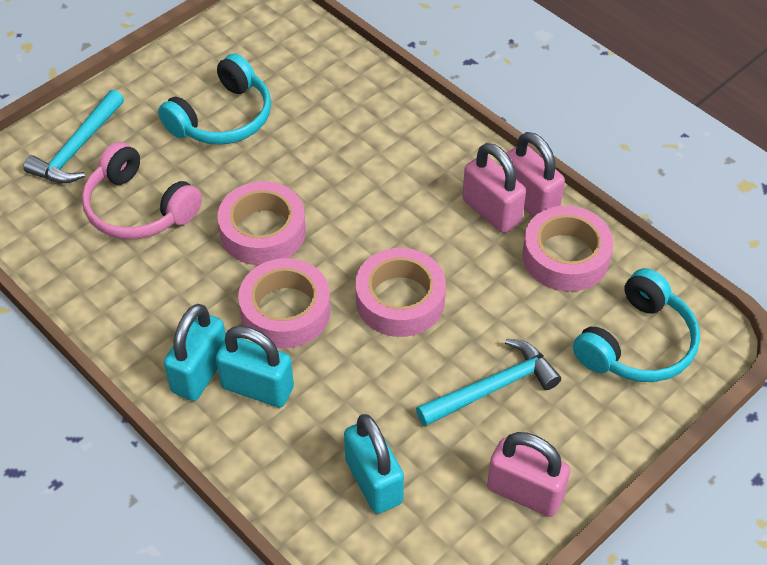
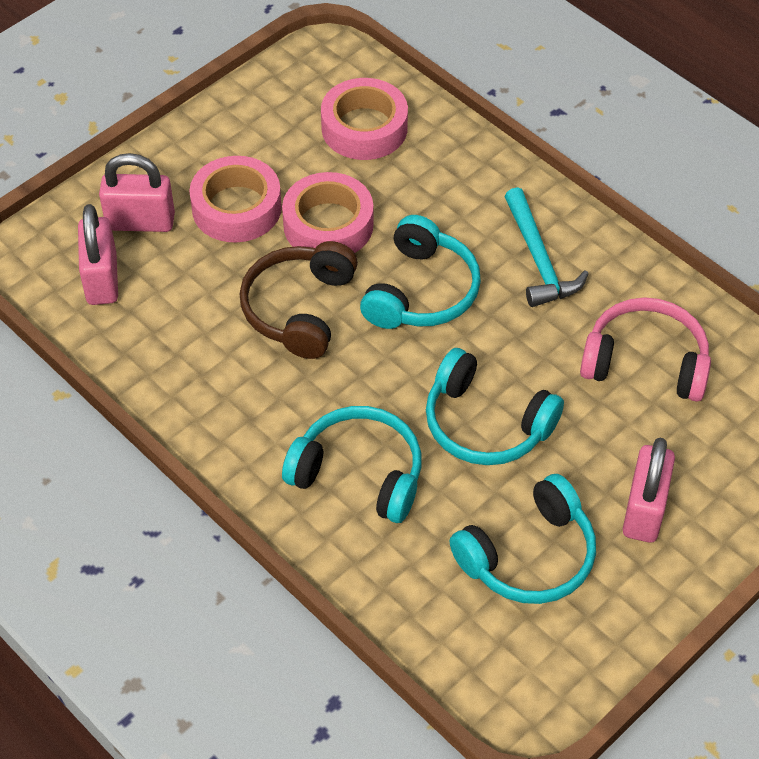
brown headphones: 0 -> 1
pink tape: 4 -> 3
turquoise hammer: 2 -> 1
turquoise headphones: 2 -> 4
turquoise padlock: 3 -> 0

